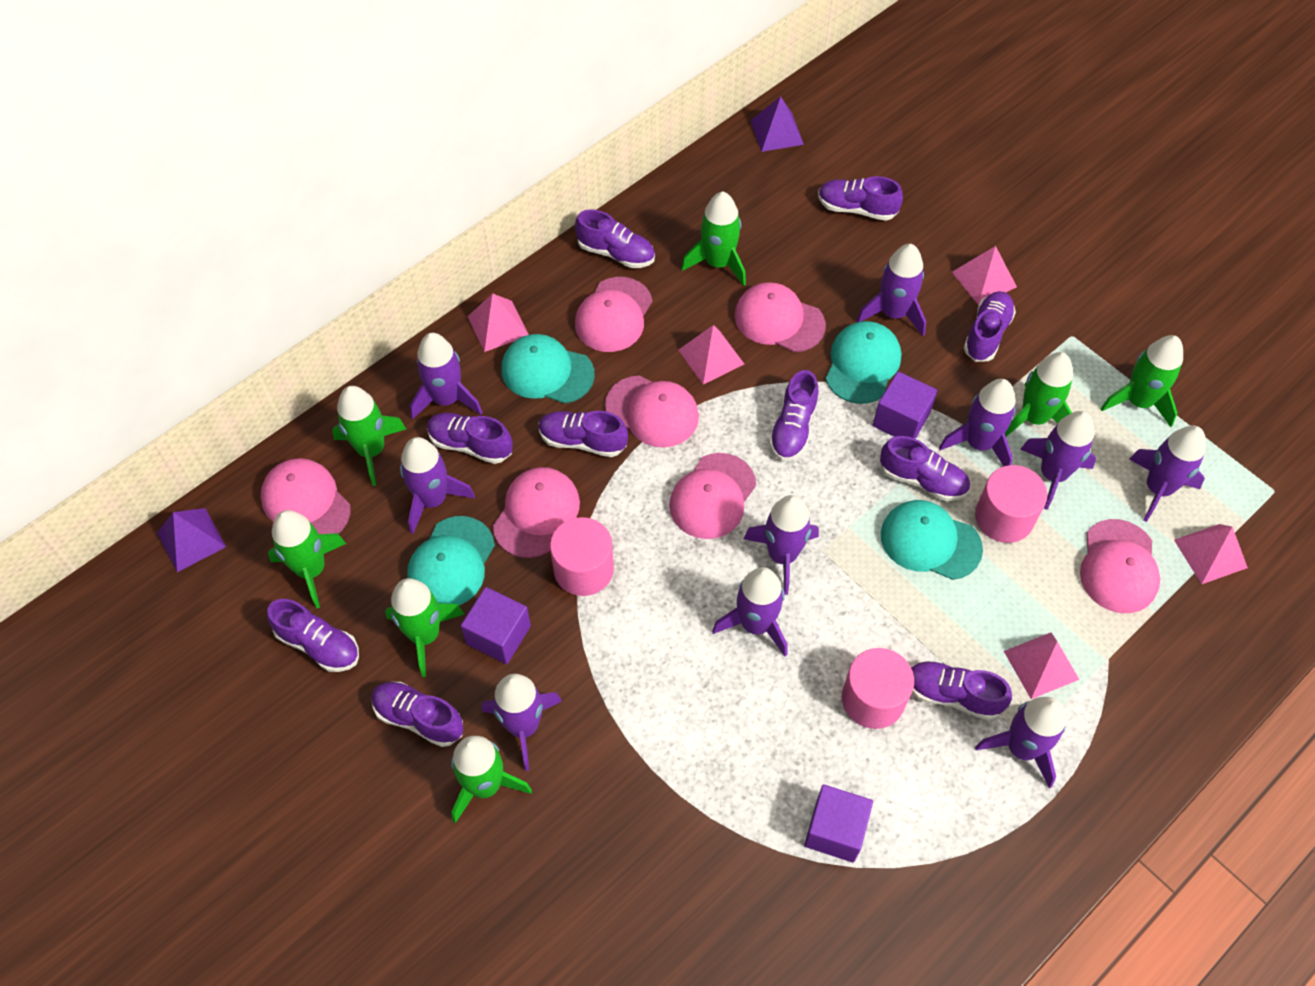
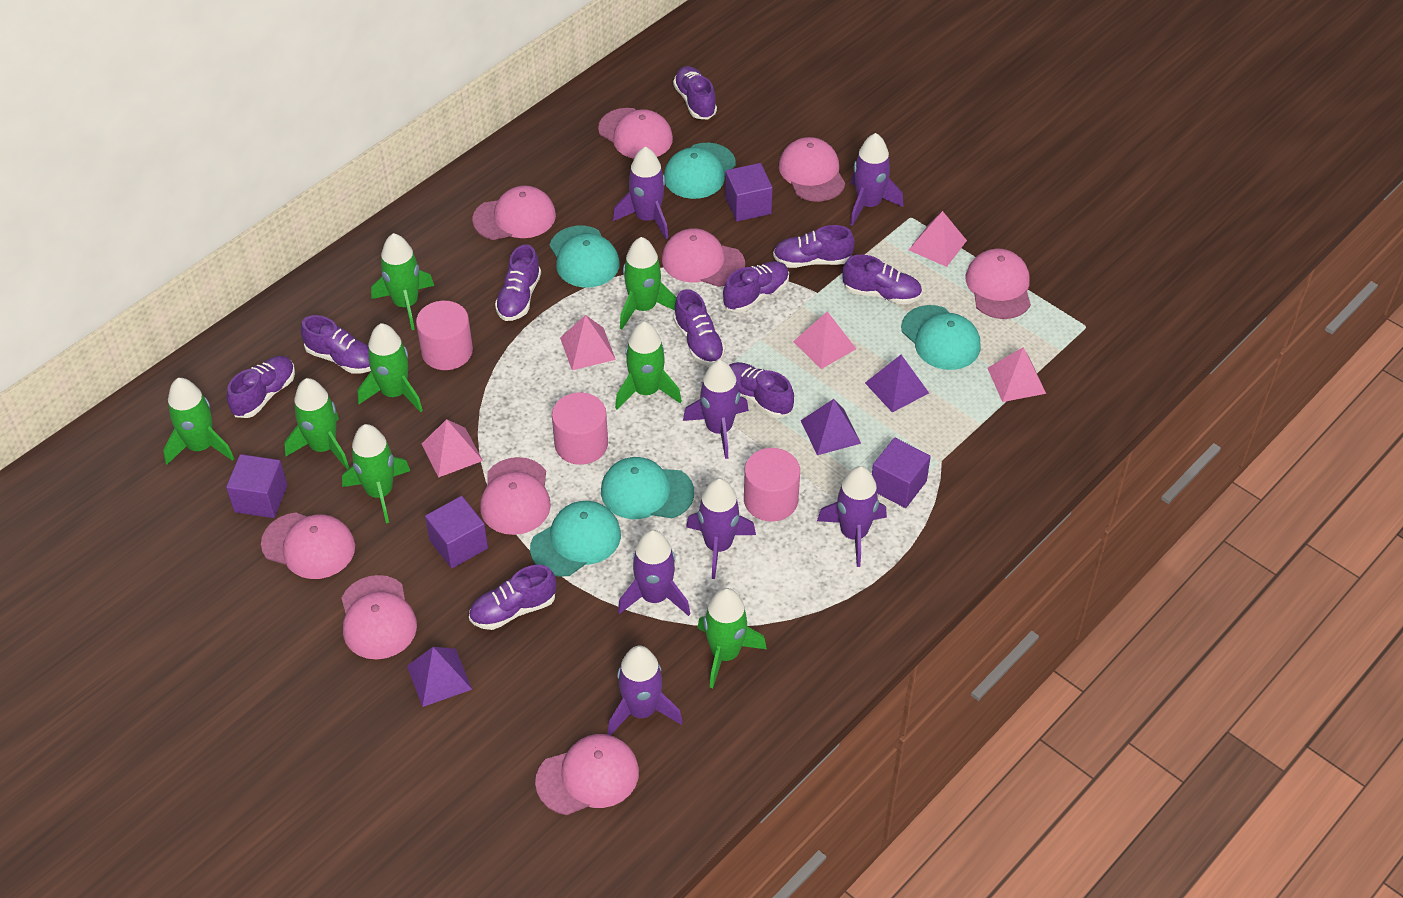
green rocket: 7 -> 8
pink cap: 7 -> 9
purple cube: 3 -> 4
purple pyramid: 2 -> 3
purple rocket: 10 -> 7
turquoise cap: 4 -> 5

